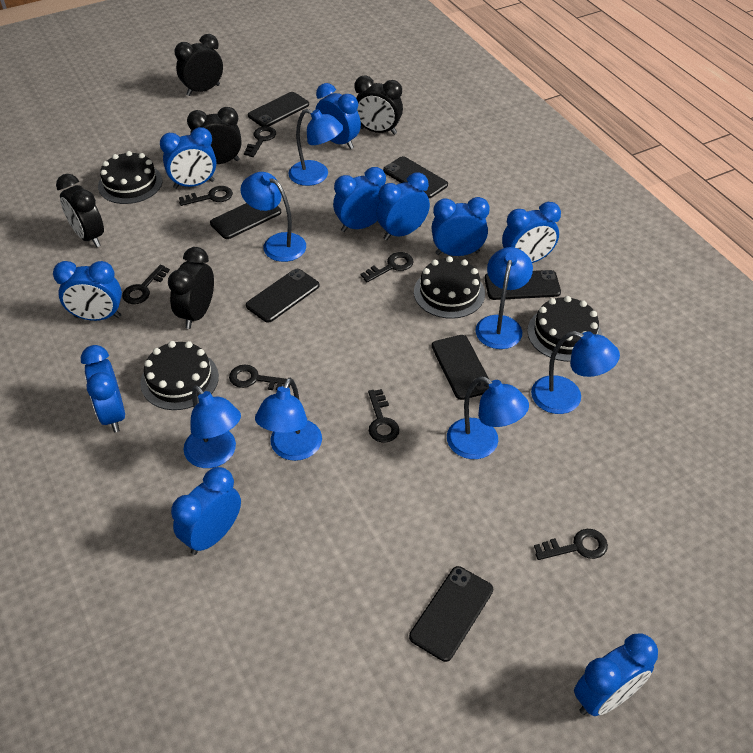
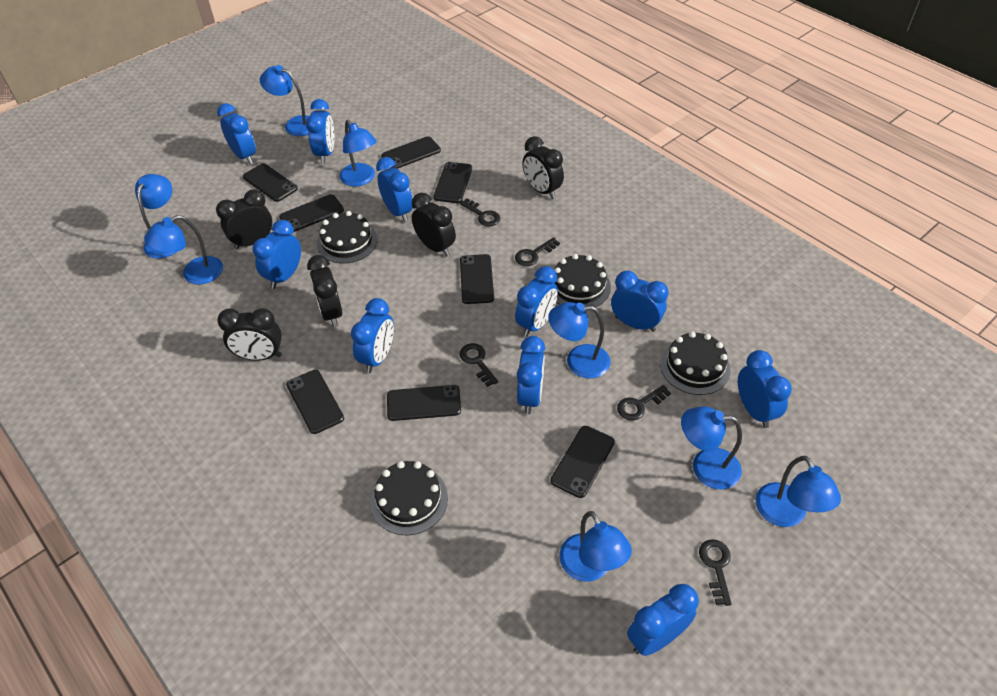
black key: 7 -> 5
black phone: 7 -> 8
blue lamp: 7 -> 8

